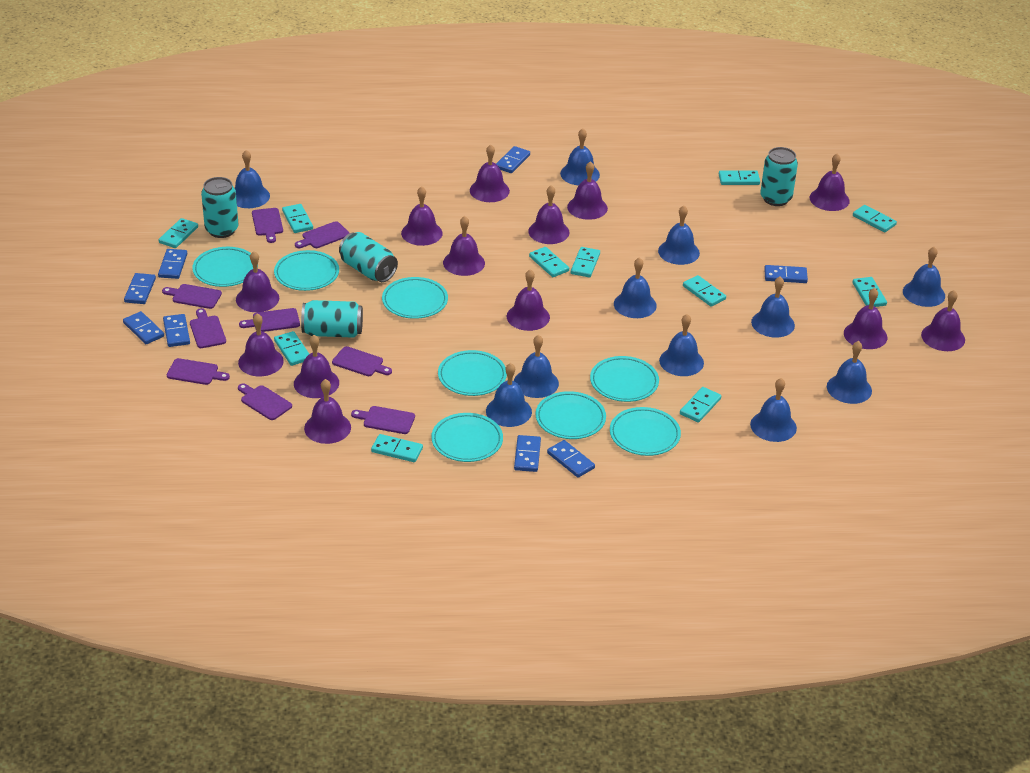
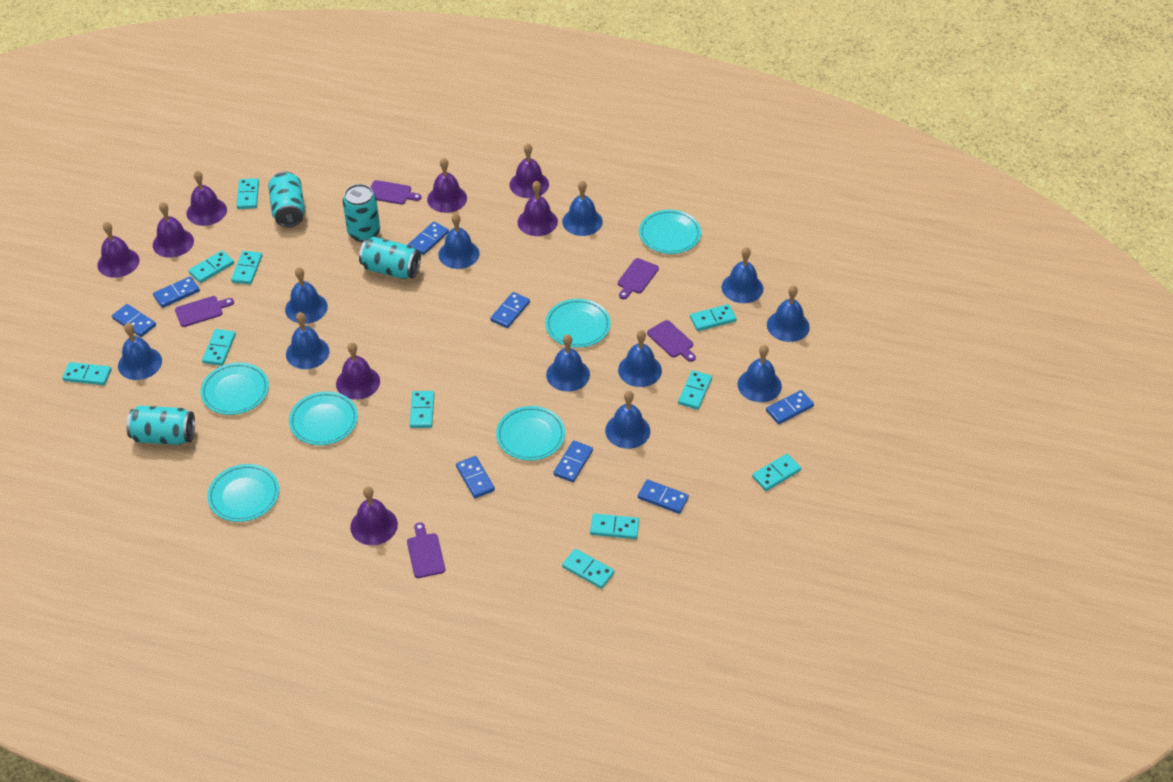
purple bell: 13 -> 8
purple cutting board: 9 -> 5
turquoise plate: 8 -> 6

